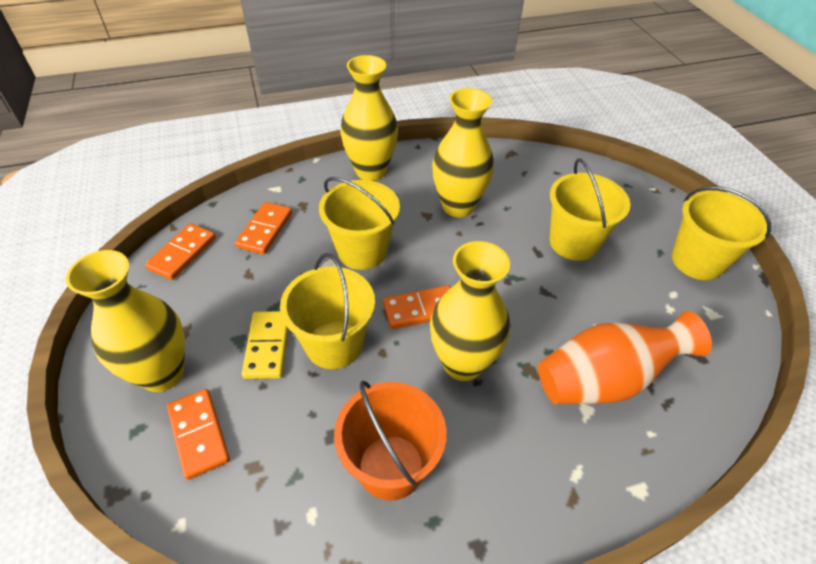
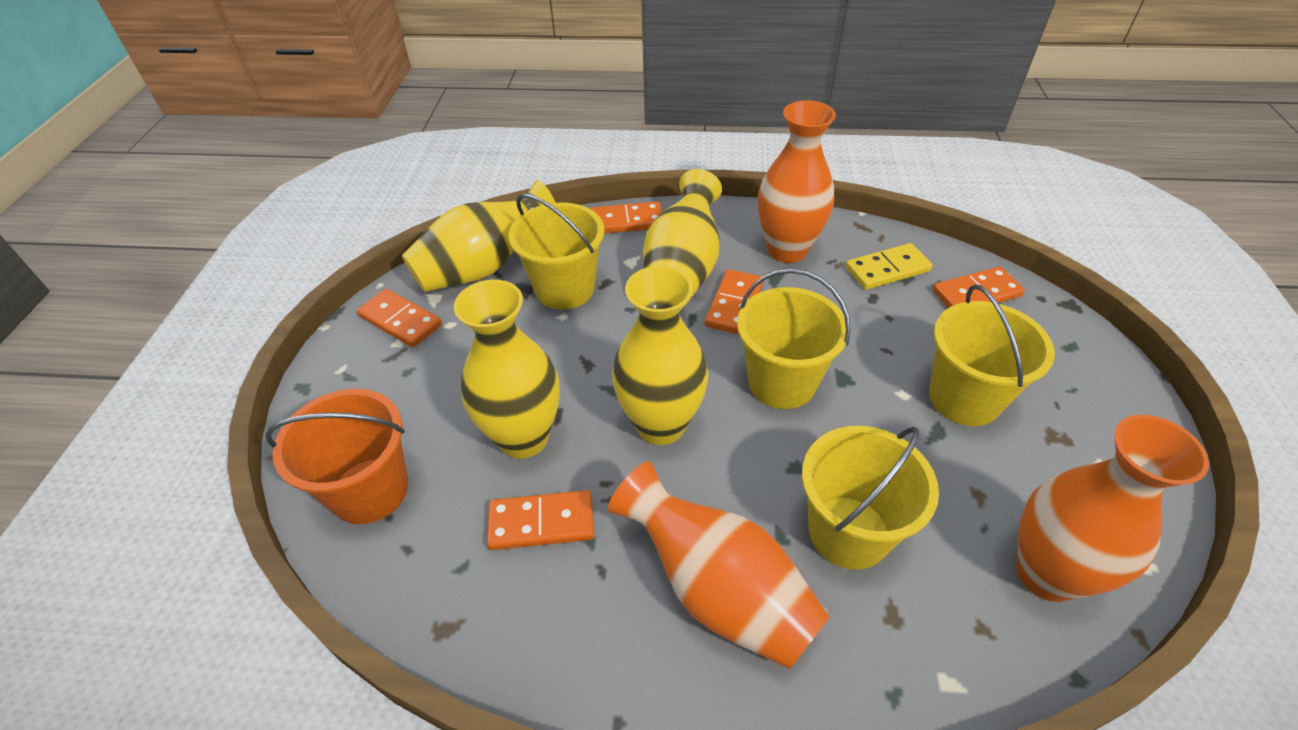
orange domino: 4 -> 5
orange vase: 1 -> 3

